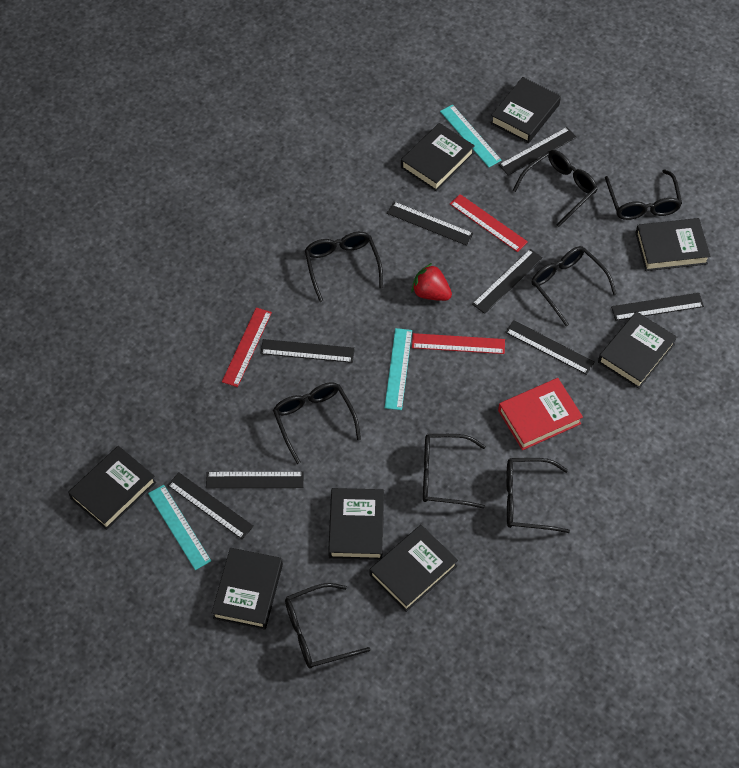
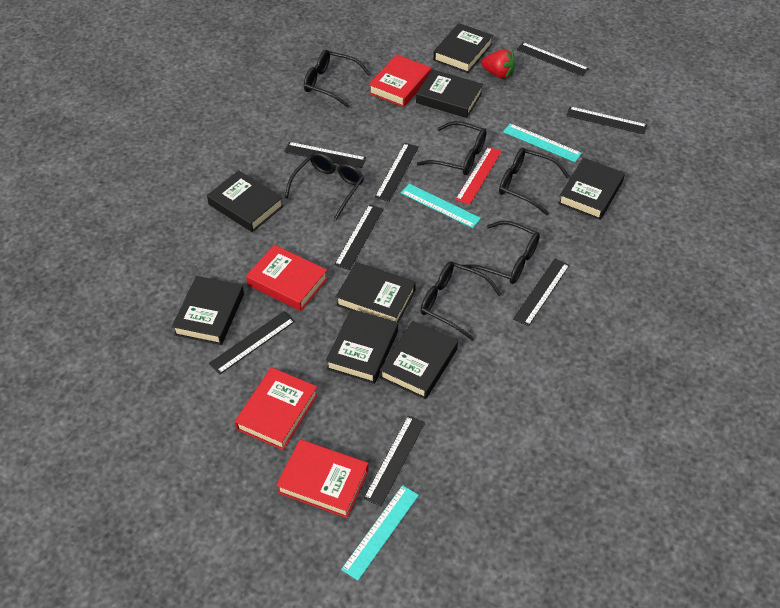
black glasses: 8 -> 6
red book: 1 -> 4
red ruler: 3 -> 1

